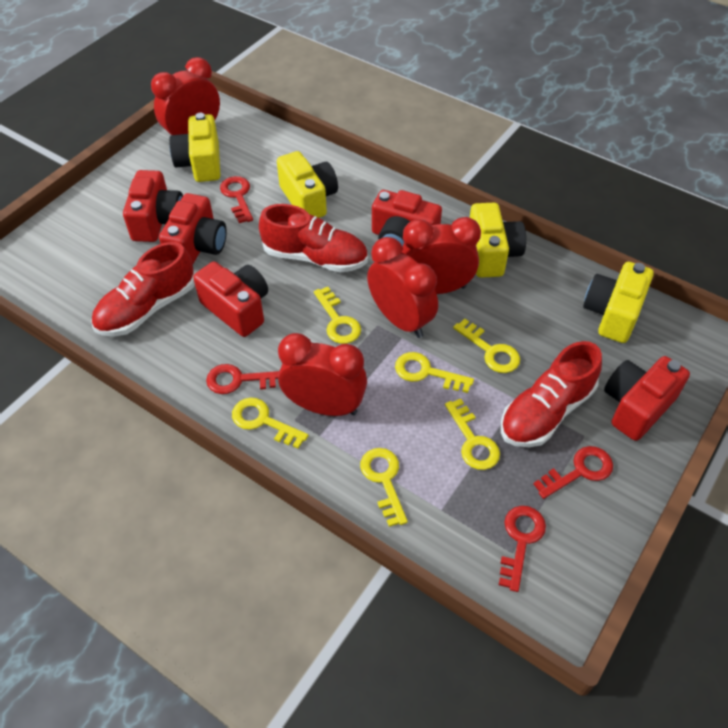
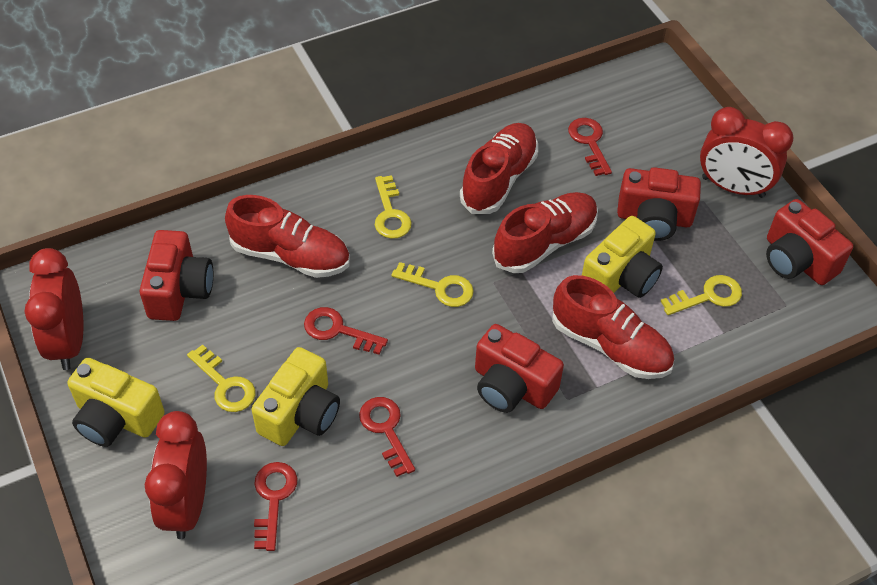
red camera: 5 -> 4
red clock: 4 -> 3
red shoe: 3 -> 4
yellow camera: 4 -> 3
yellow key: 6 -> 4

